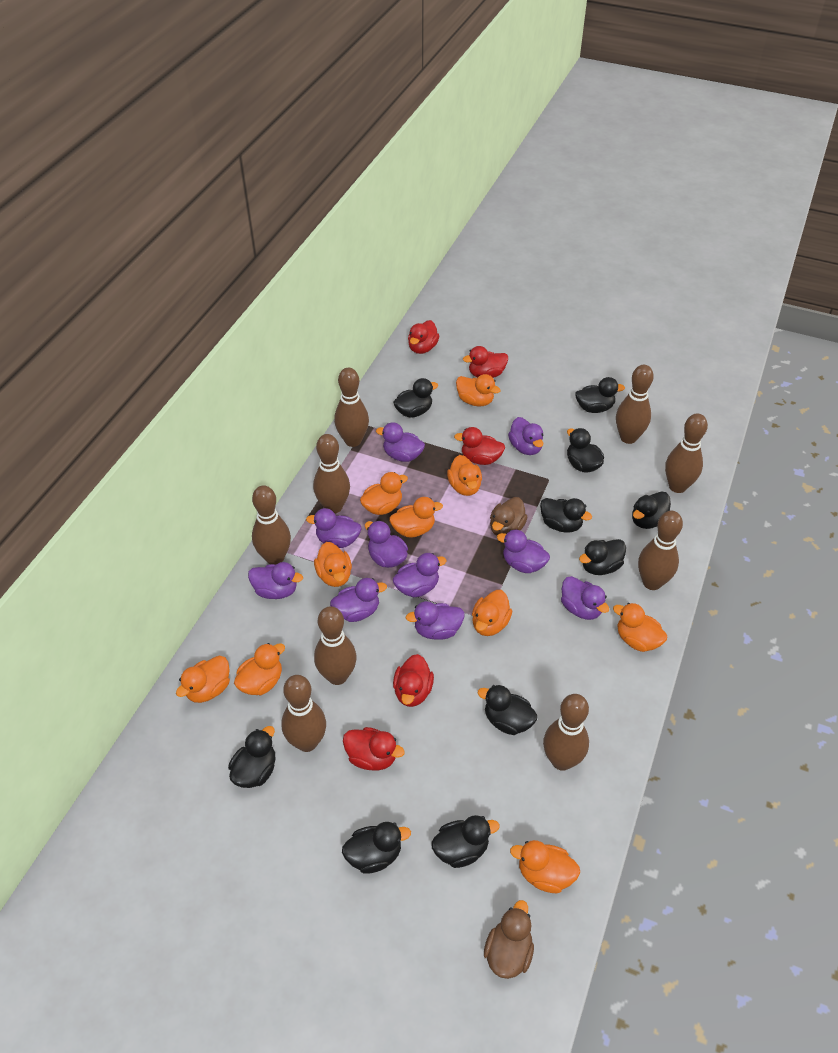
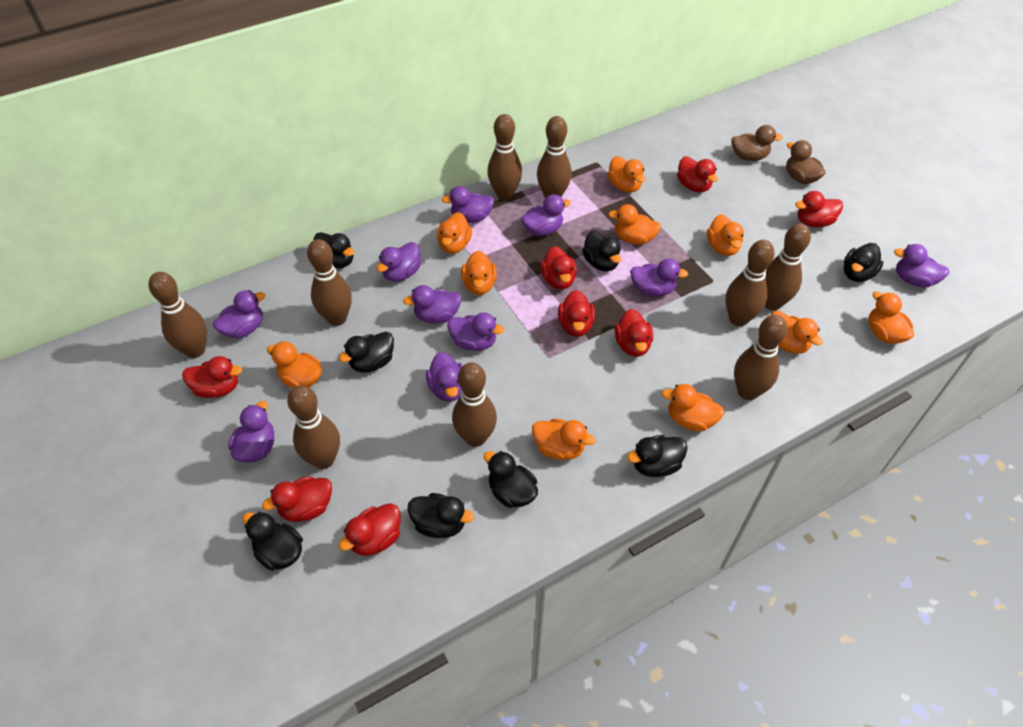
black duck: 10 -> 8
red duck: 5 -> 8

